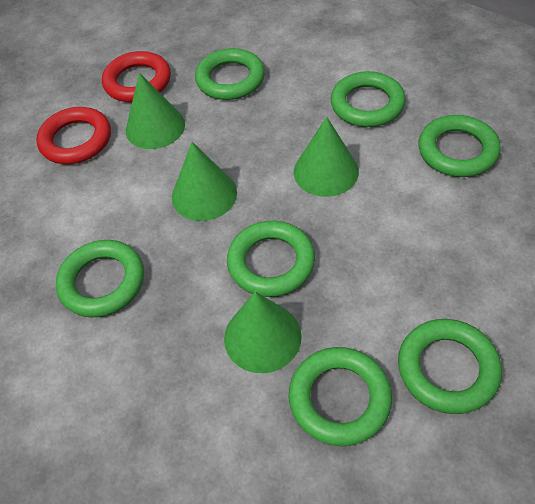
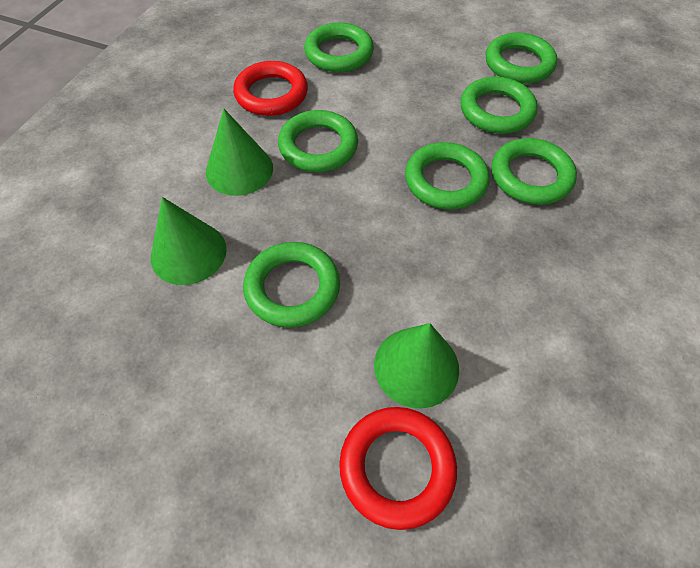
green cone: 4 -> 3

